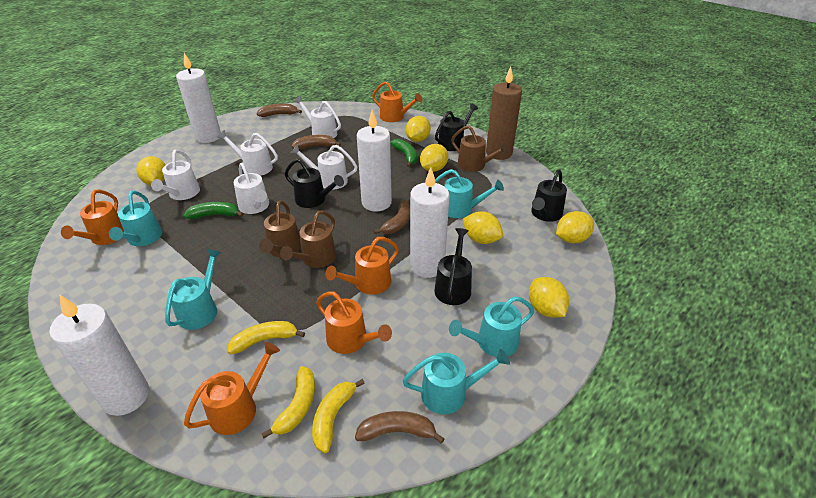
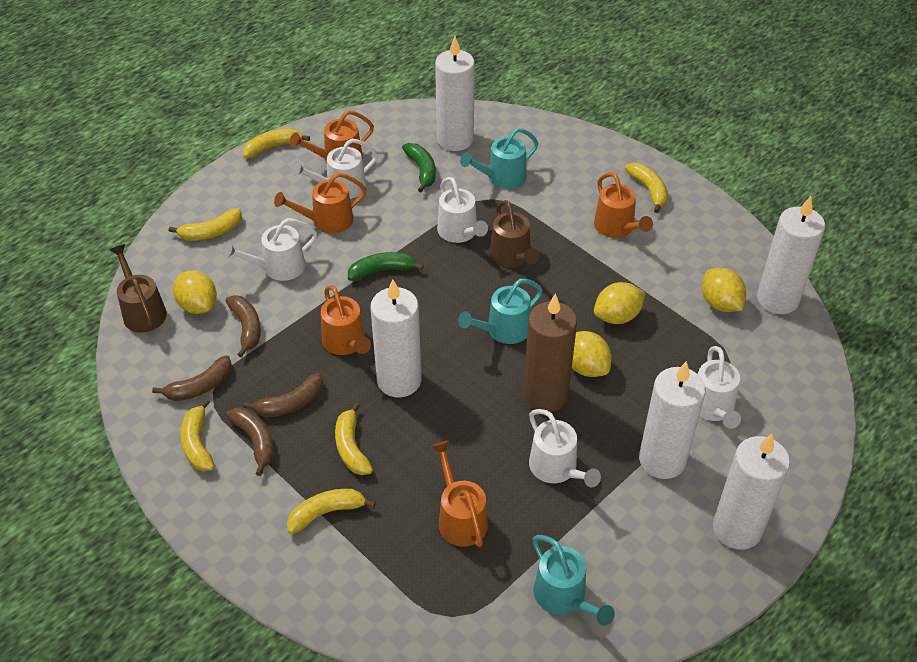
black watering can: 4 -> 0
brown watering can: 3 -> 2
turquoise watering can: 5 -> 3
white candle: 4 -> 5
yellow banana: 3 -> 6
yellow lemon: 6 -> 4

